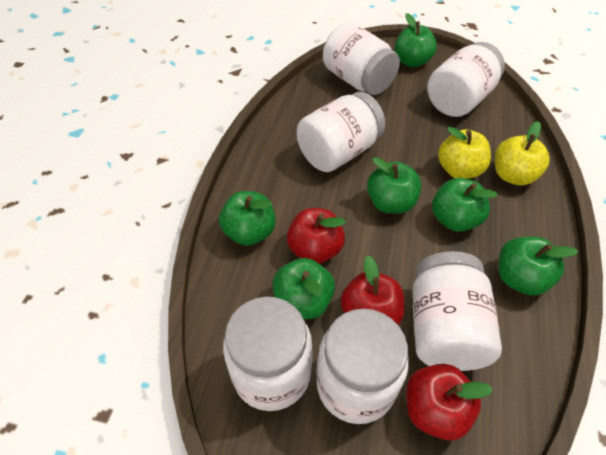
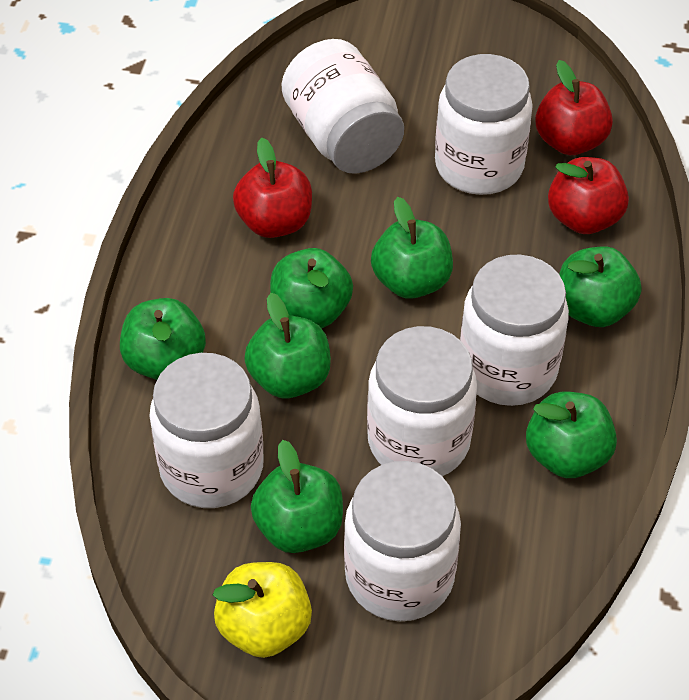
green apple: 6 -> 7
yellow apple: 2 -> 1

